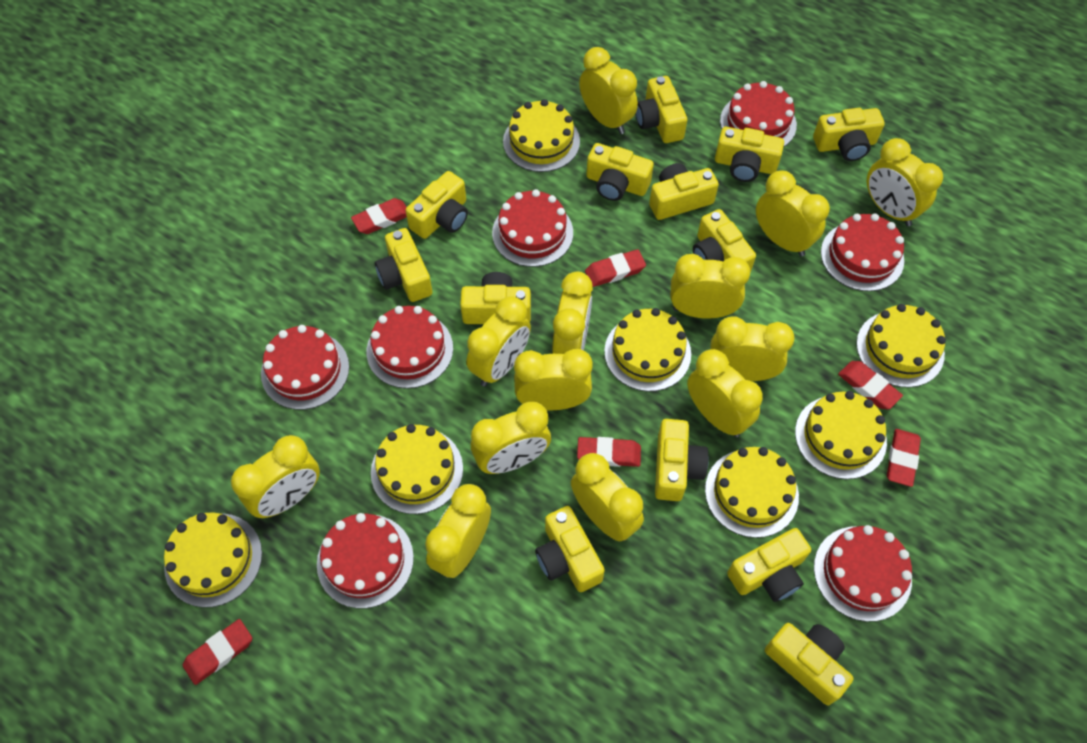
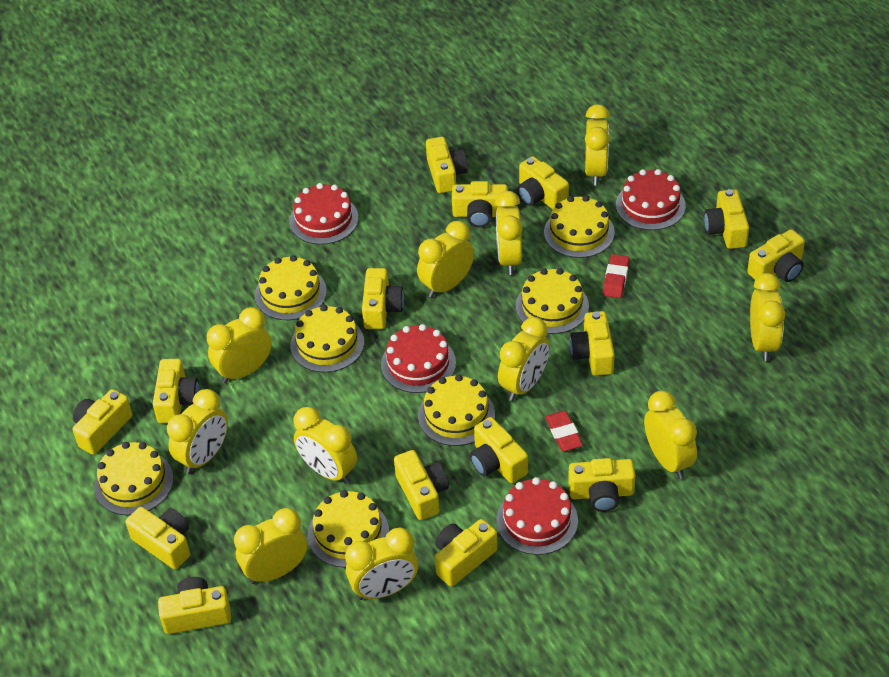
red cake: 7 -> 4
red eraser: 6 -> 2
yellow camera: 13 -> 15
yellow clock: 13 -> 11

